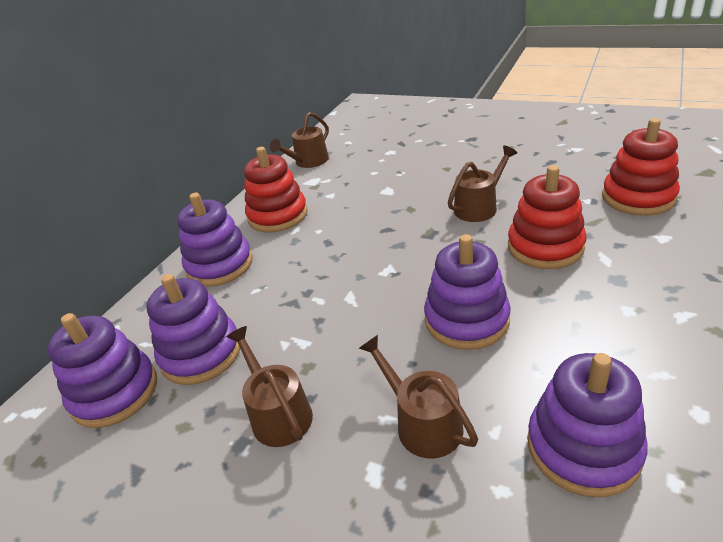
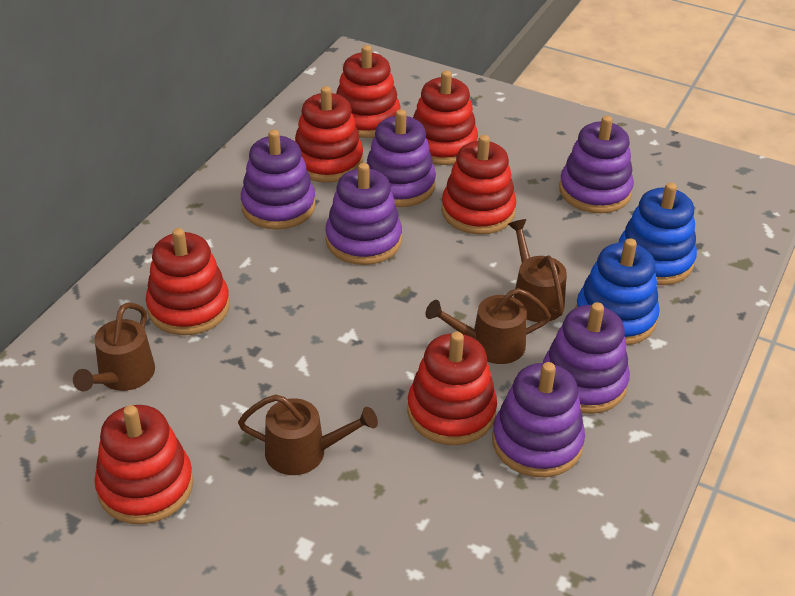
blue stacking toy: 0 -> 2
purple stacking toy: 5 -> 6
red stacking toy: 3 -> 7

